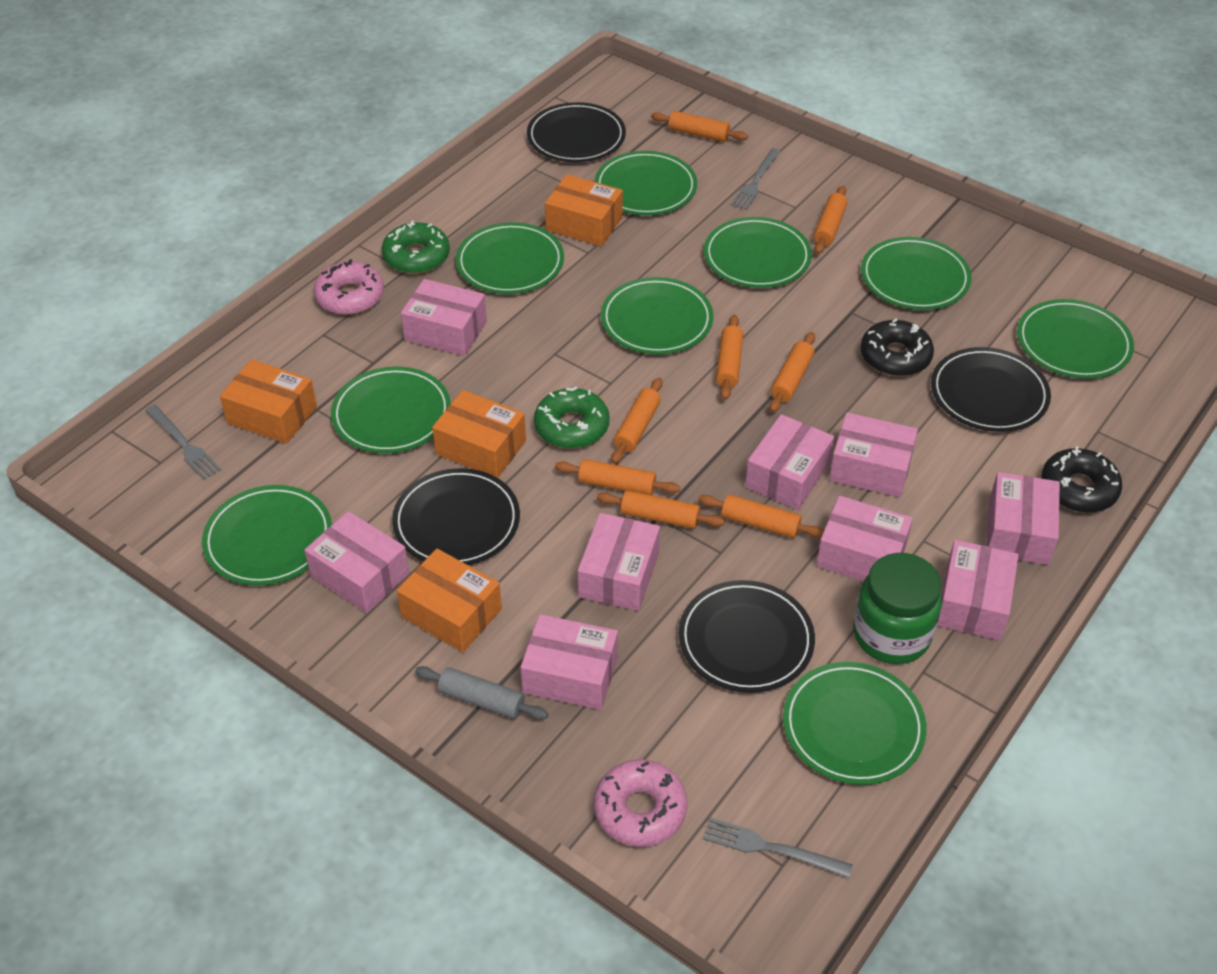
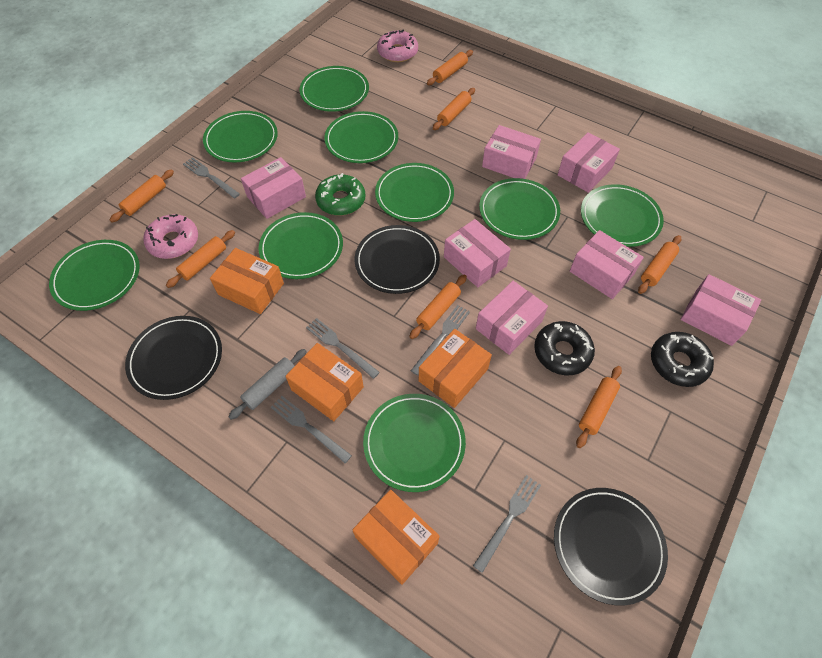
black plate: 4 -> 3
green donut: 2 -> 1
green jar: 1 -> 0
grey fork: 3 -> 5
orange rolling pin: 8 -> 7
pink box: 9 -> 7

